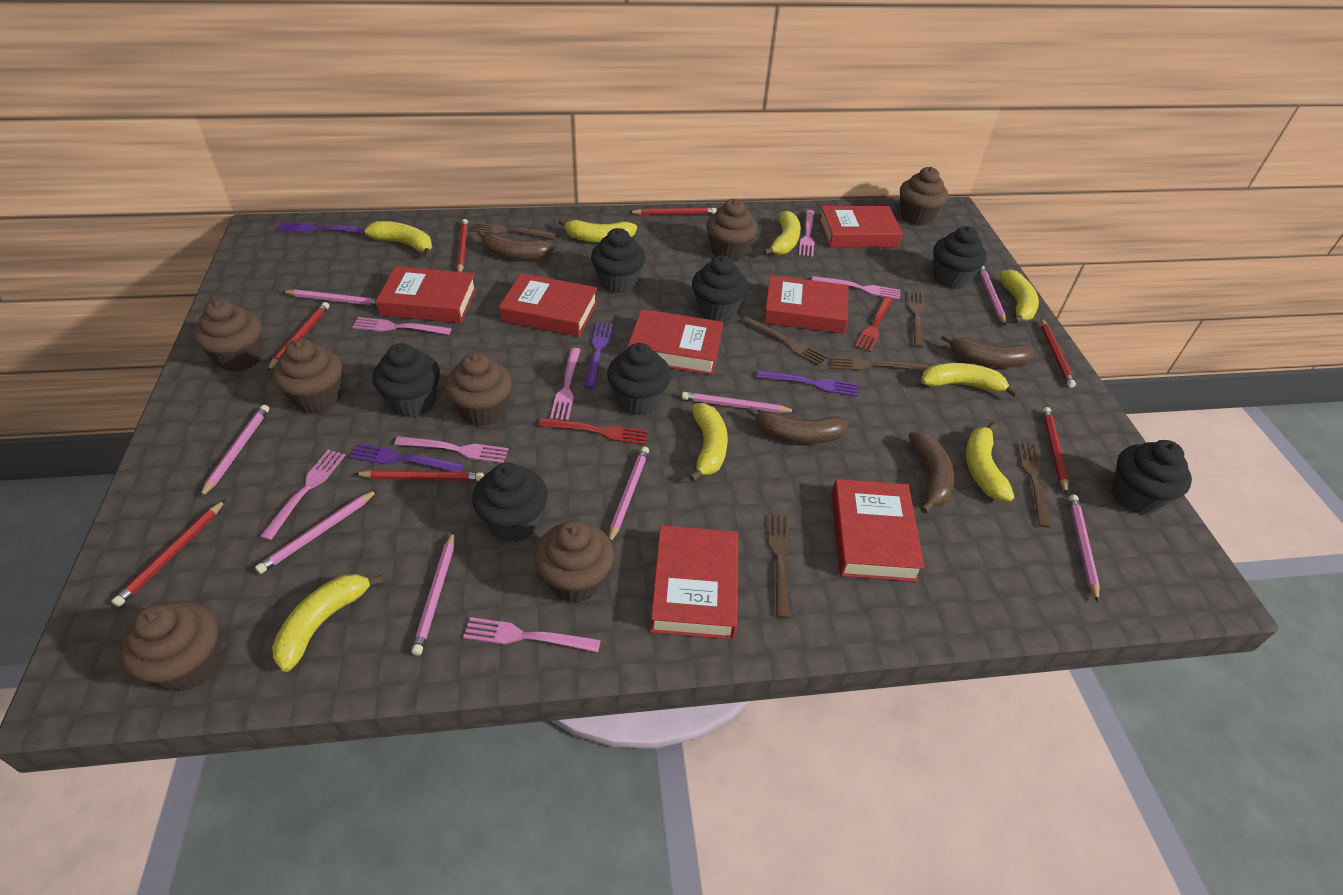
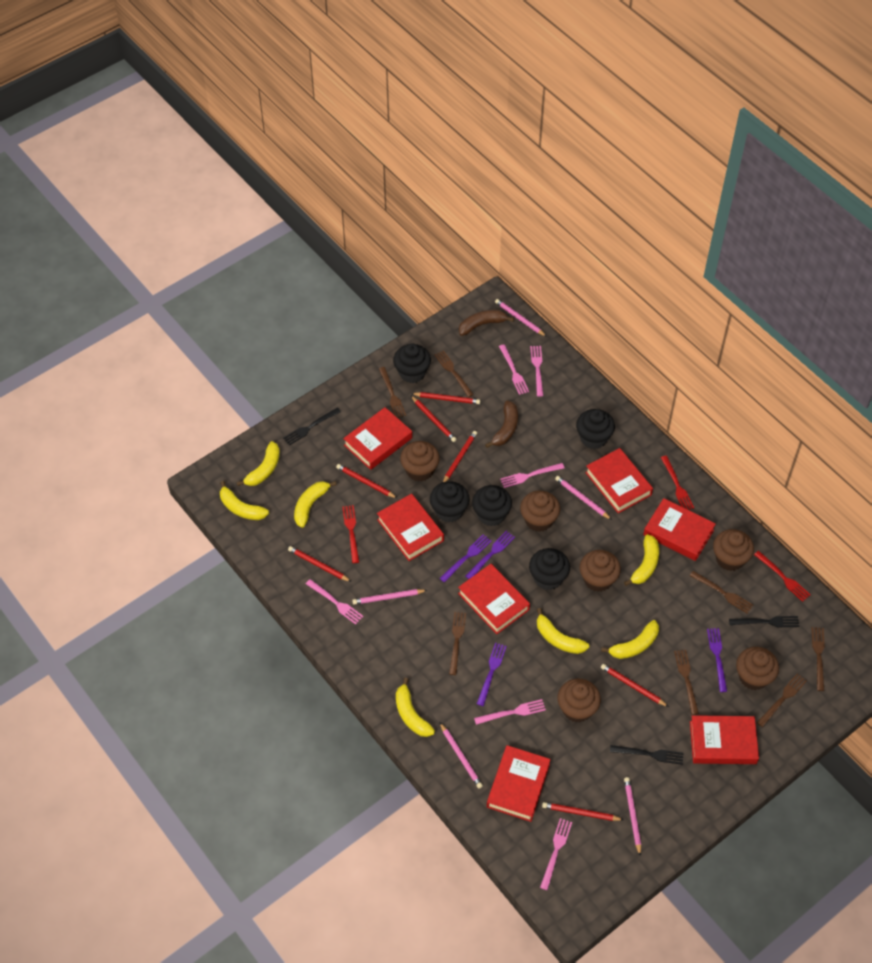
black cupcake: 7 -> 5
black fork: 0 -> 3
brown banana: 4 -> 2
brown cupcake: 7 -> 6
brown fork: 6 -> 7
pink fork: 7 -> 6
pink pencil: 8 -> 5
red fork: 2 -> 3
yellow banana: 8 -> 7

